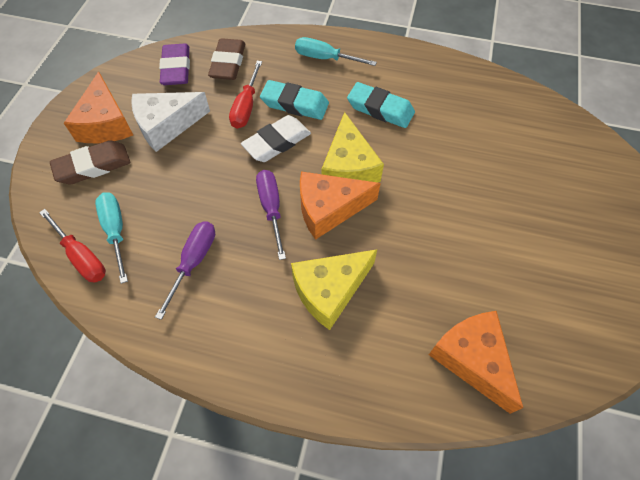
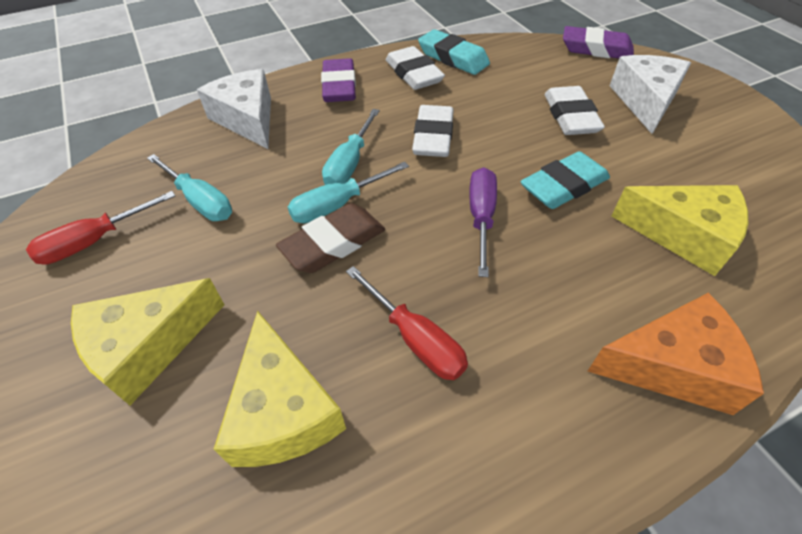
brown eraser: 2 -> 1
orange cheese: 3 -> 1
purple eraser: 1 -> 2
purple screwdriver: 2 -> 1
turquoise screwdriver: 2 -> 3
white cheese: 1 -> 2
white eraser: 1 -> 3
yellow cheese: 2 -> 3

